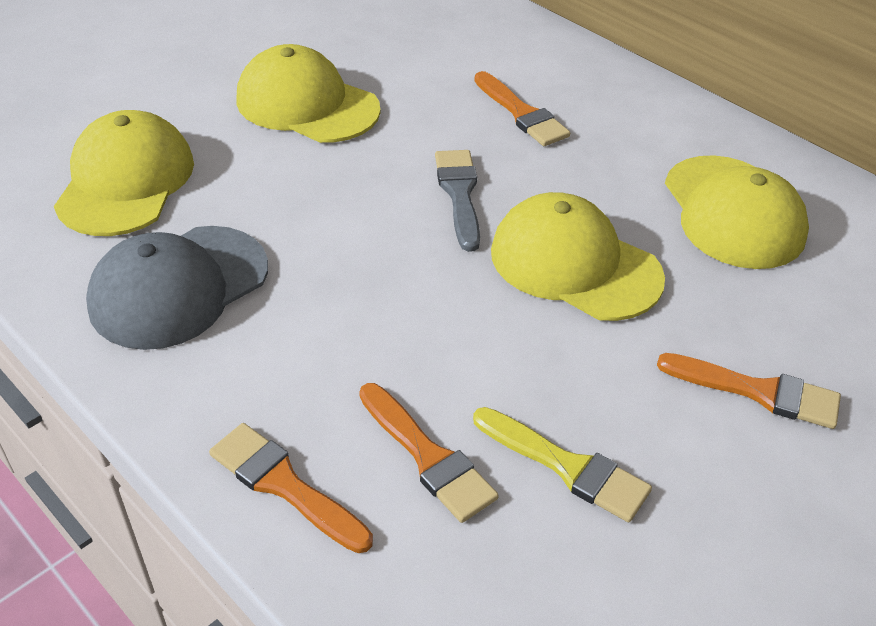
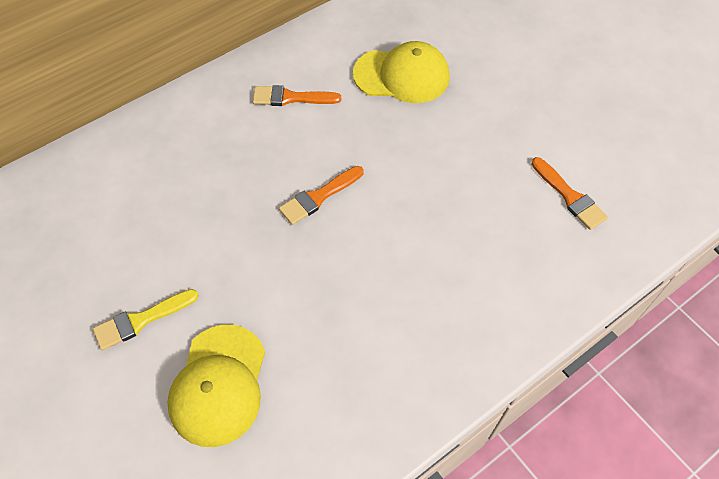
grey brush: 1 -> 0
grey cap: 1 -> 0
orange brush: 4 -> 3
yellow cap: 4 -> 2

